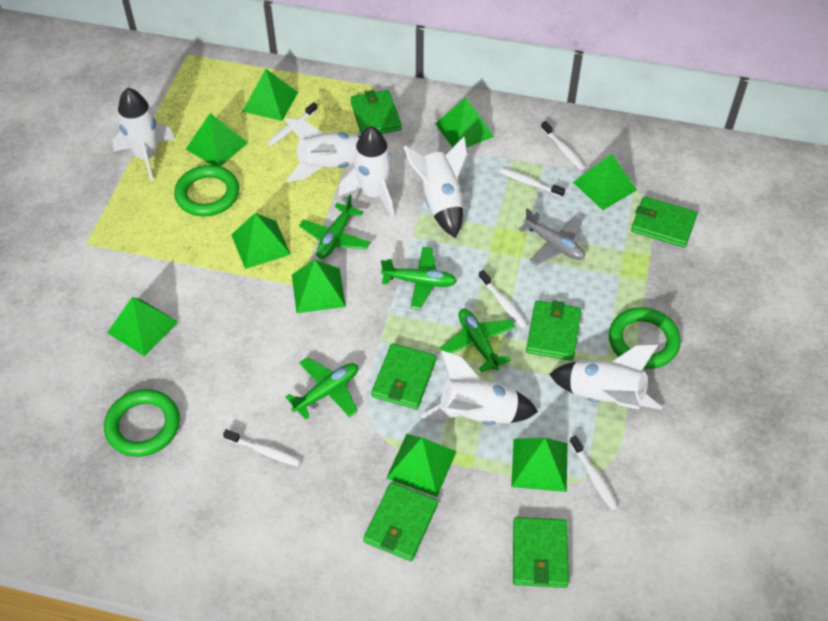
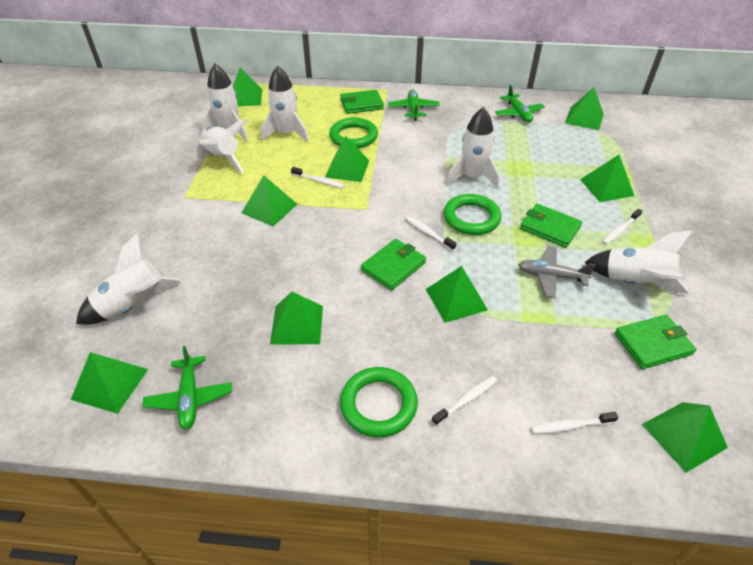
green plane: 4 -> 3
green wallet: 6 -> 4
white toothbrush: 6 -> 5

